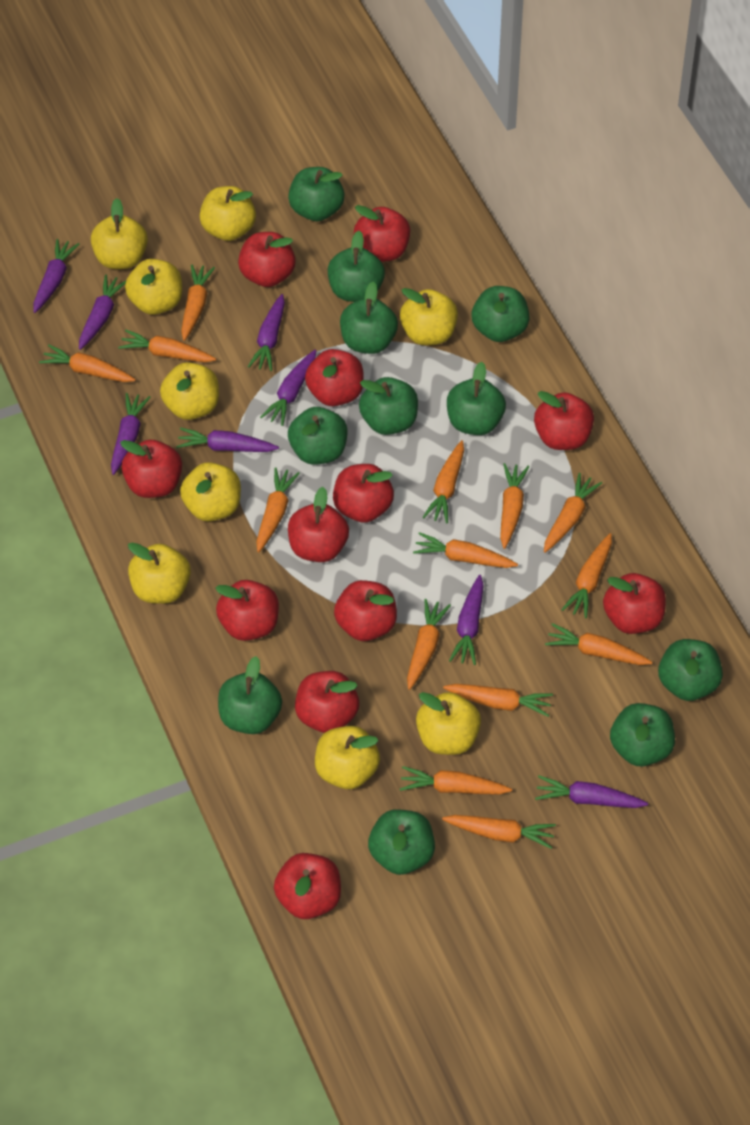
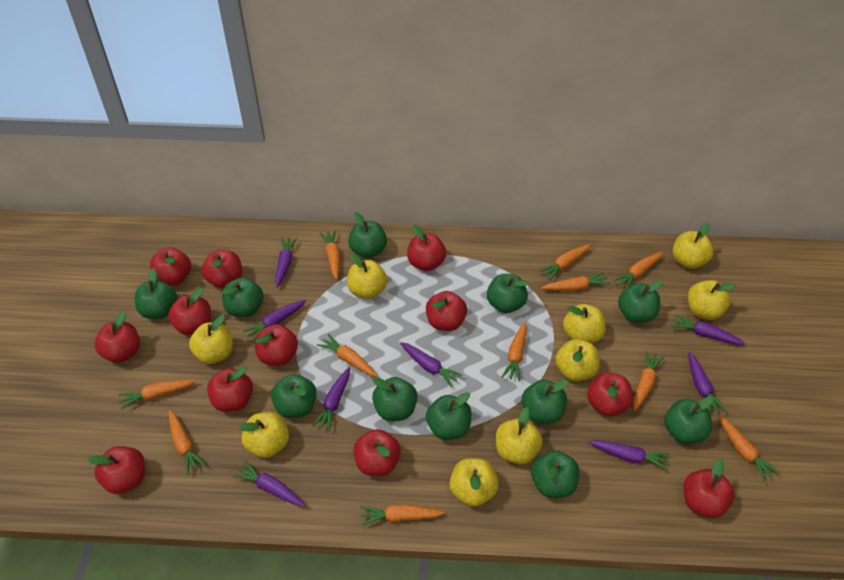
orange carrot: 14 -> 11

